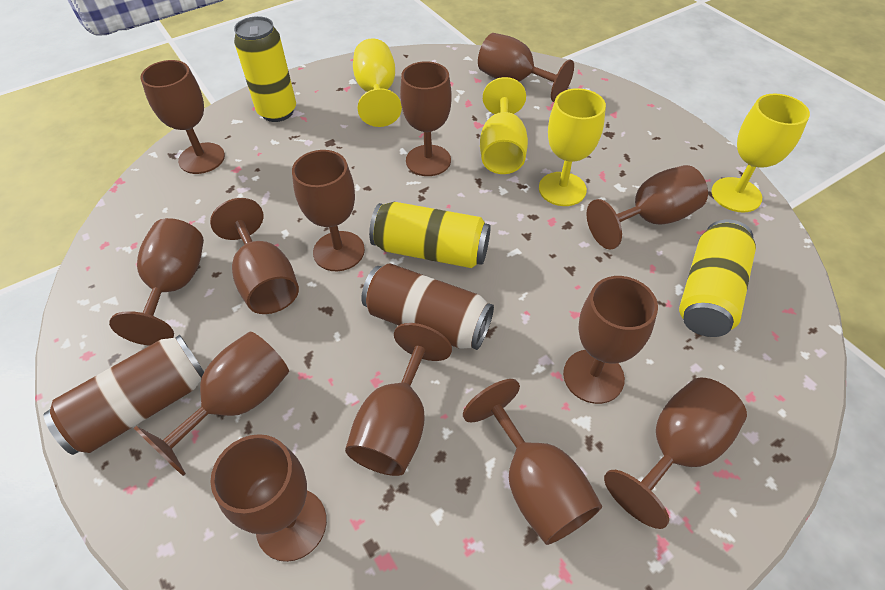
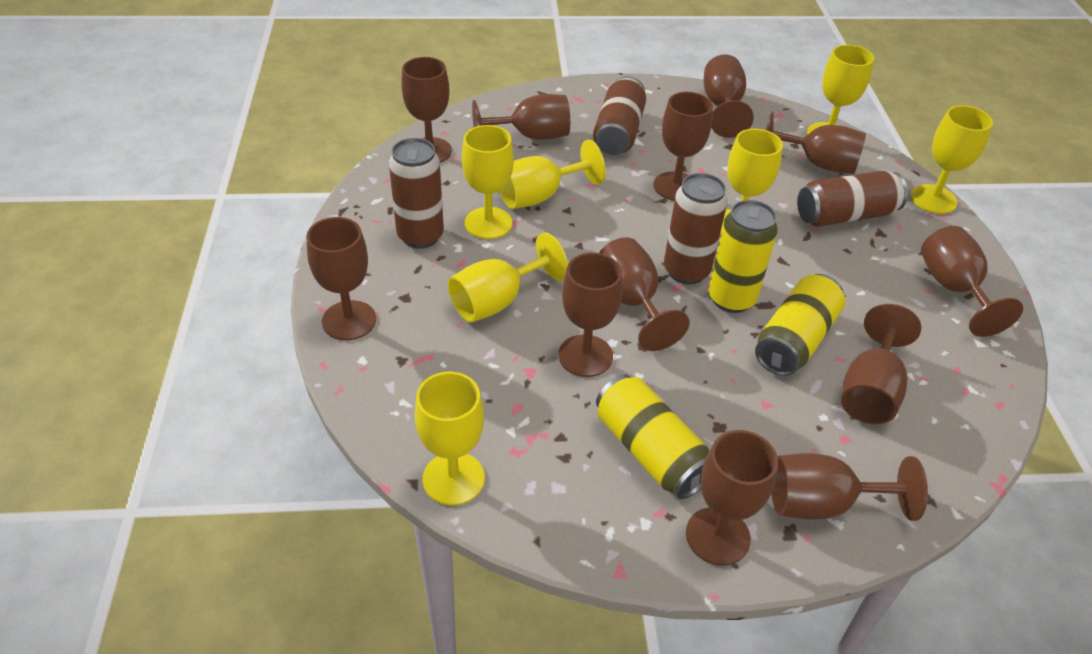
brown can: 2 -> 4
brown goblet: 13 -> 12
yellow goblet: 4 -> 7

